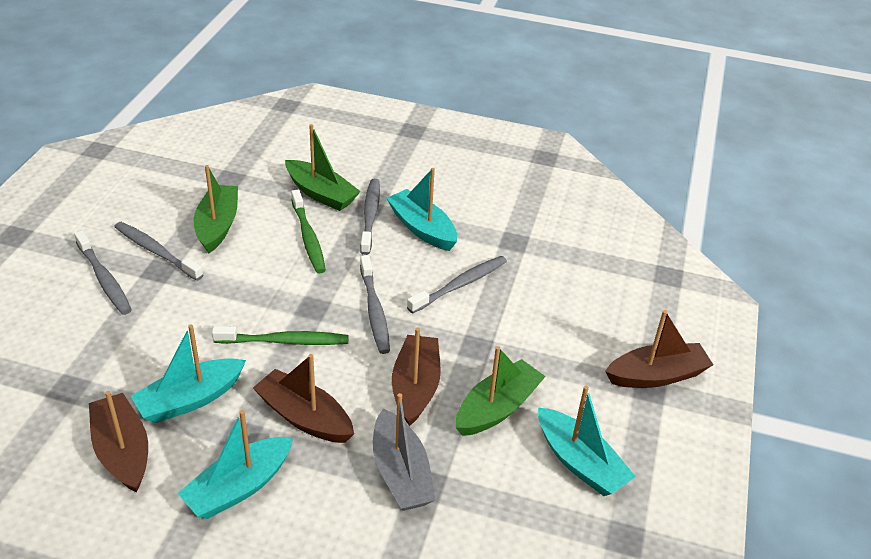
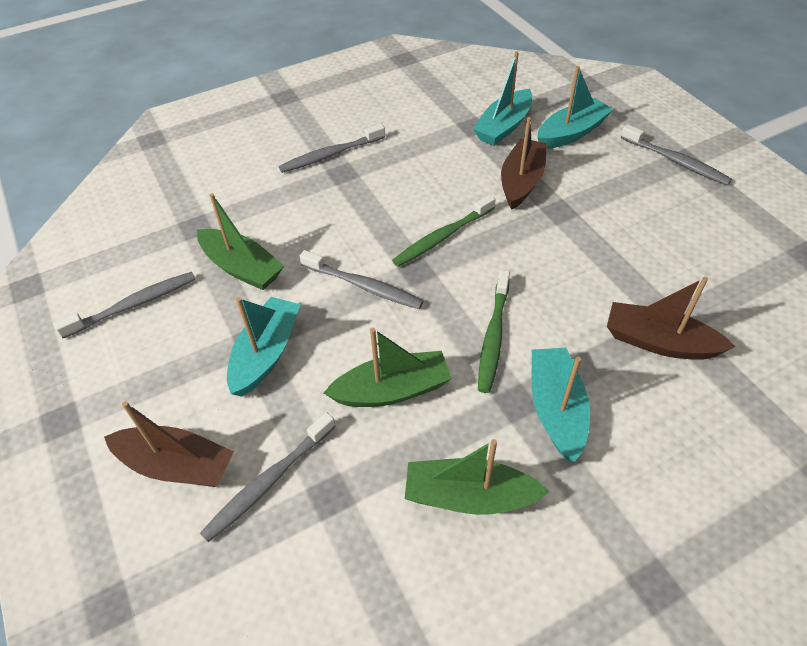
brown boat: 4 -> 3
grey boat: 1 -> 0

